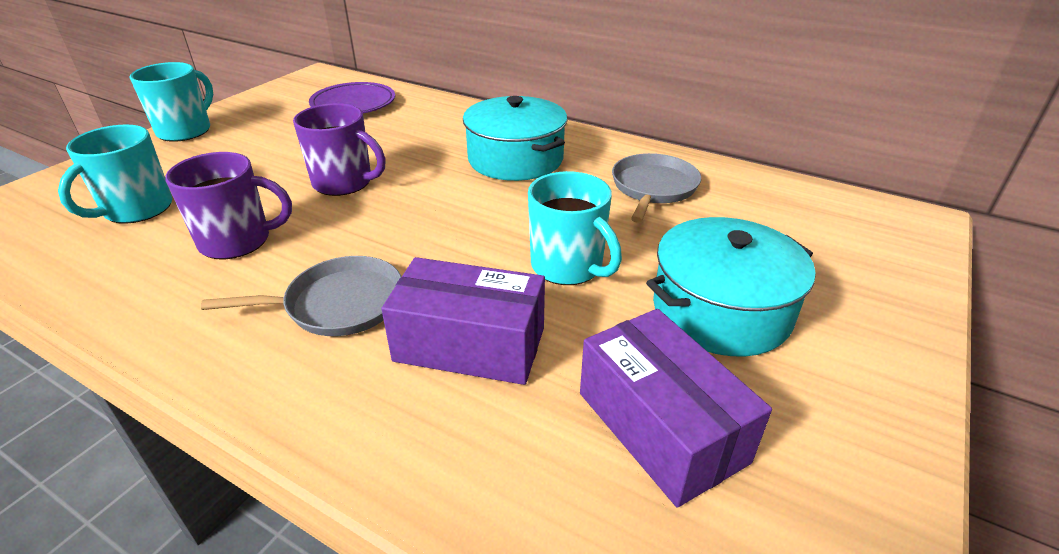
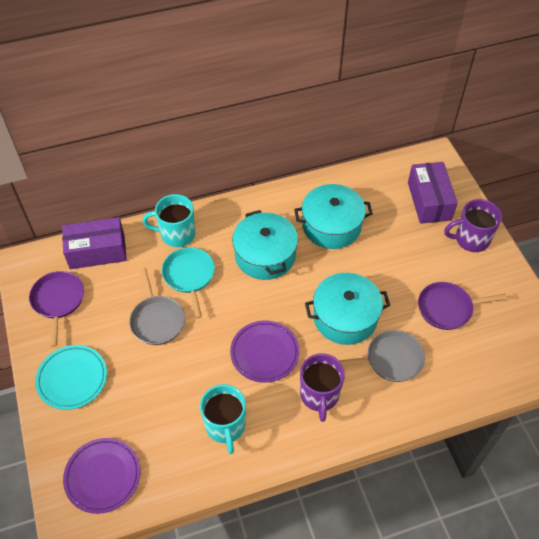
purple pan: 0 -> 2
purple plate: 1 -> 2
turquoise mug: 3 -> 2
turquoise pan: 0 -> 1
turquoise plate: 0 -> 1
turquoise pot: 2 -> 3

